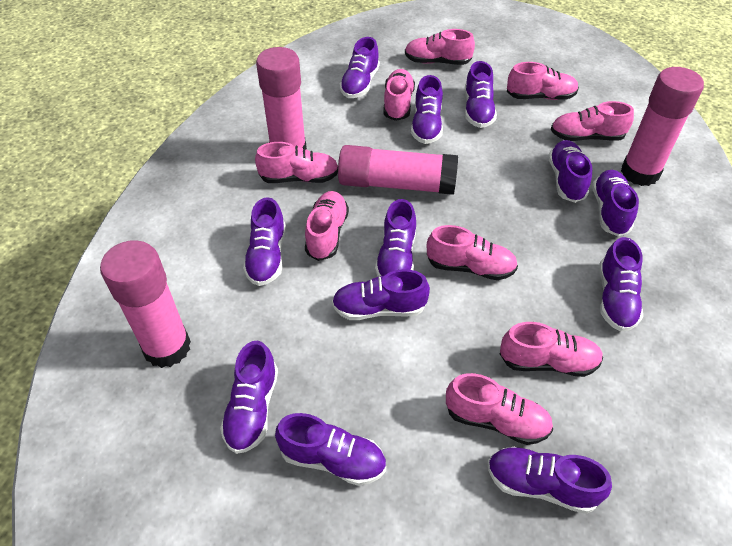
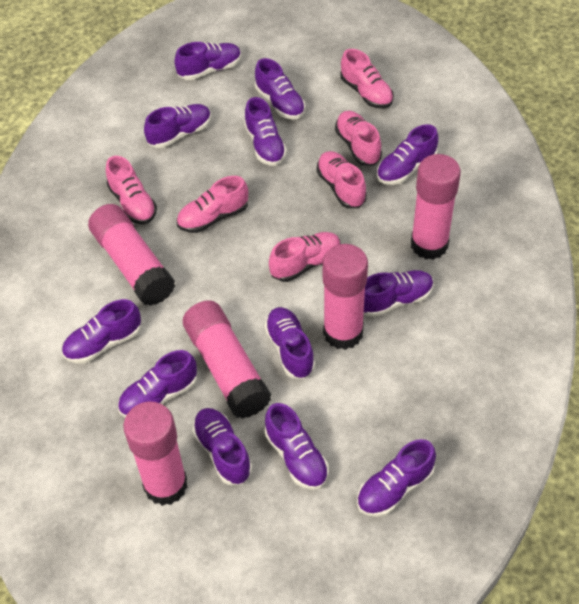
pink glue stick: 4 -> 5
pink shoe: 9 -> 6

